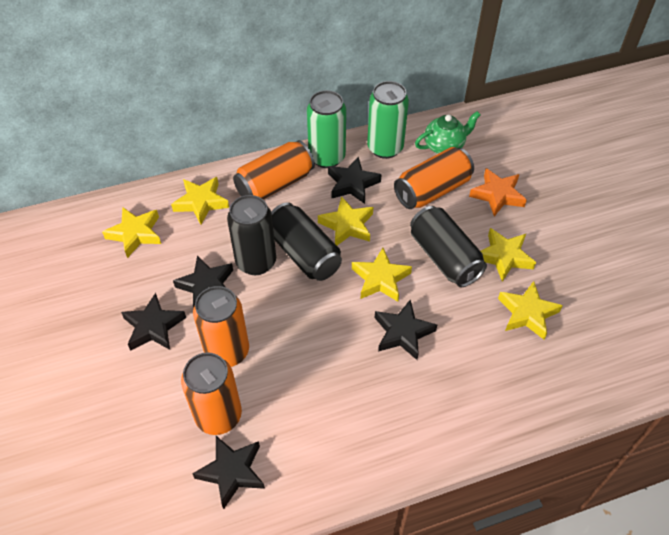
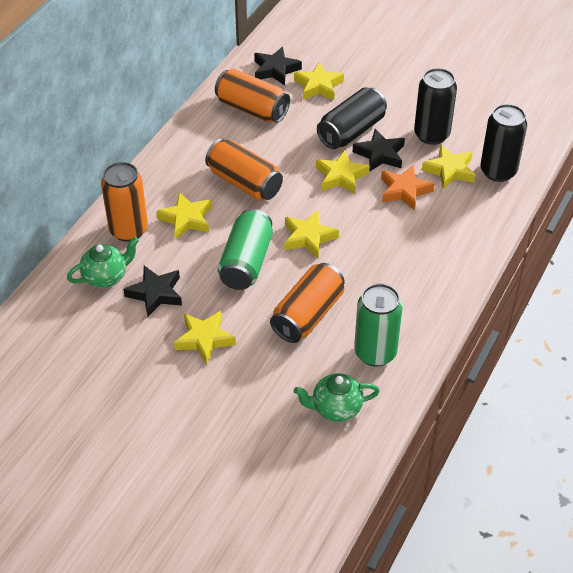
black star: 5 -> 3
green teapot: 1 -> 2

